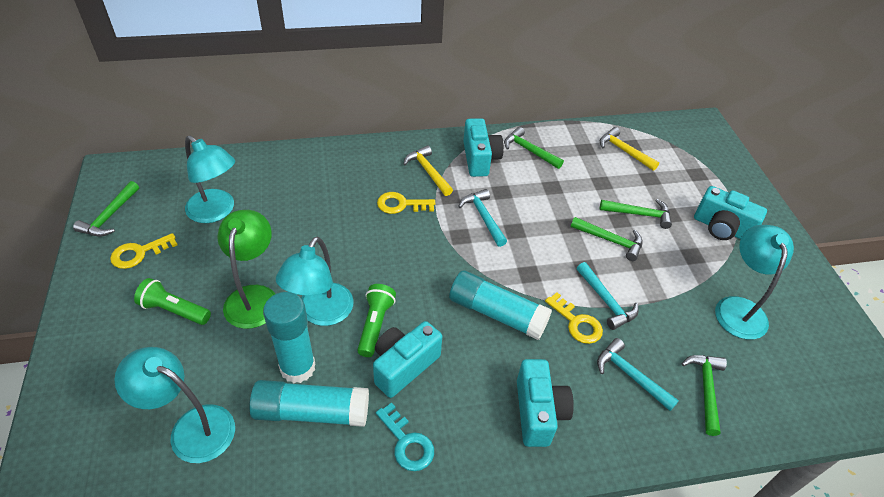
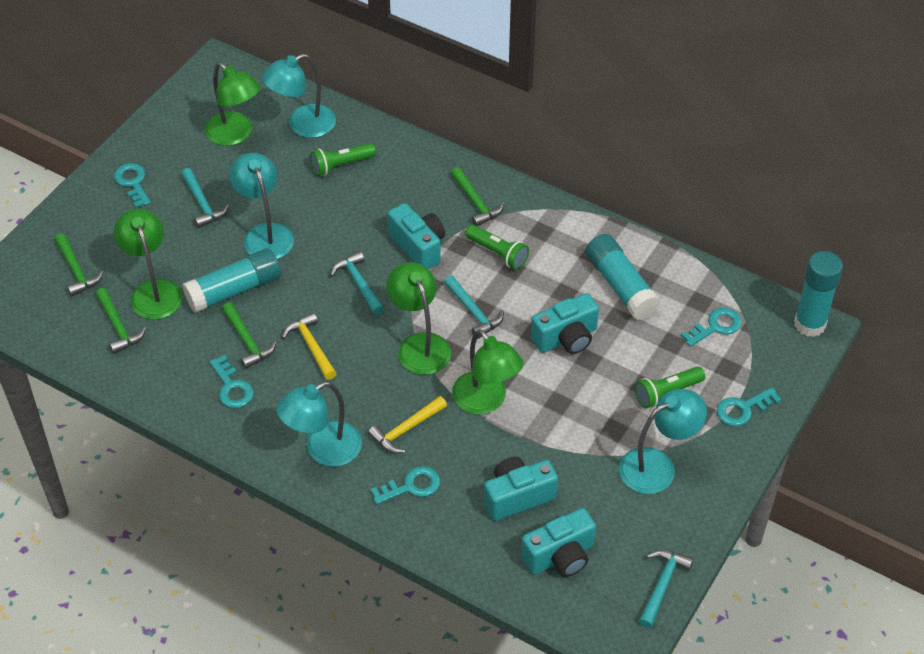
green flashlight: 2 -> 3
green hammer: 5 -> 4
green lamp: 1 -> 4
turquoise hammer: 3 -> 4
turquoise key: 1 -> 5
yellow key: 3 -> 0

